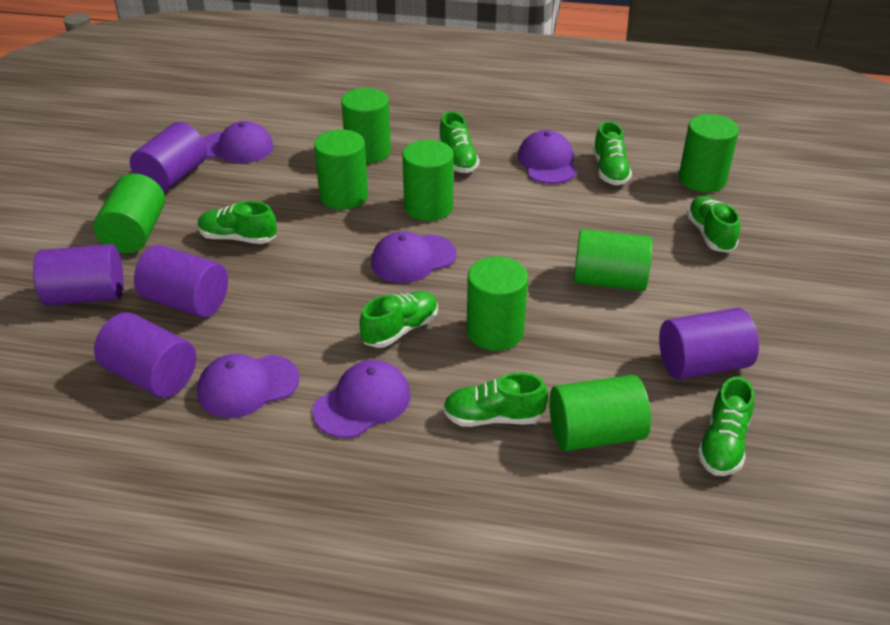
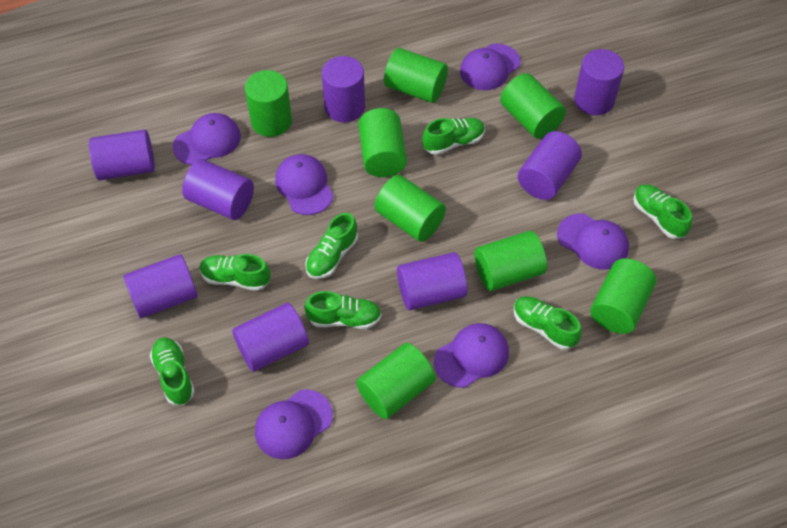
purple cap: 5 -> 6
purple cylinder: 5 -> 8

